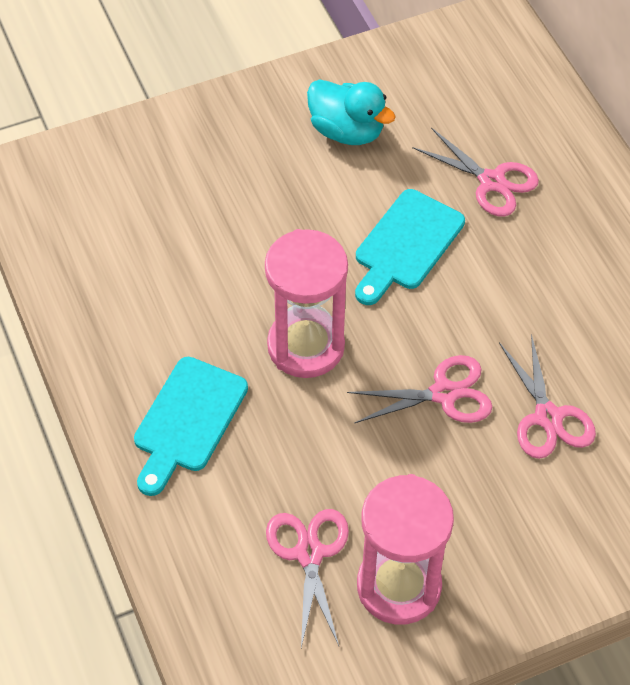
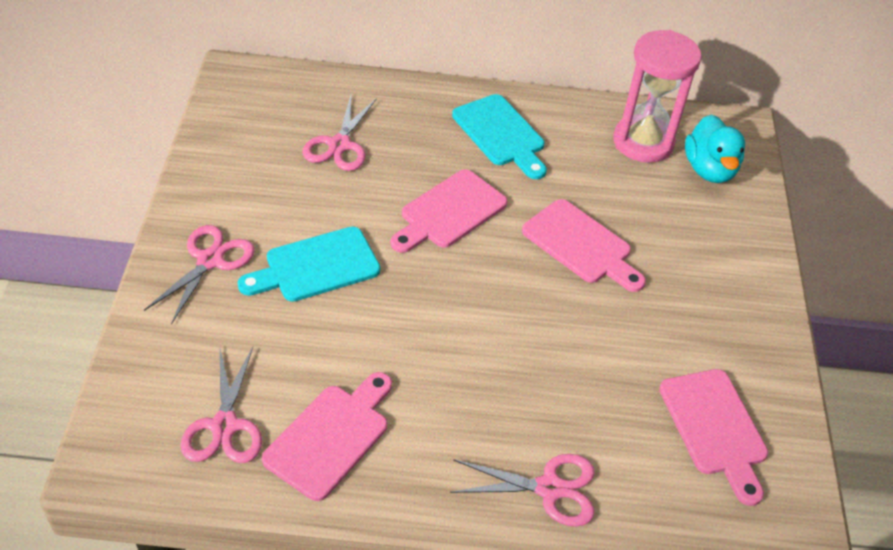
pink cutting board: 0 -> 4
pink hourglass: 2 -> 1

